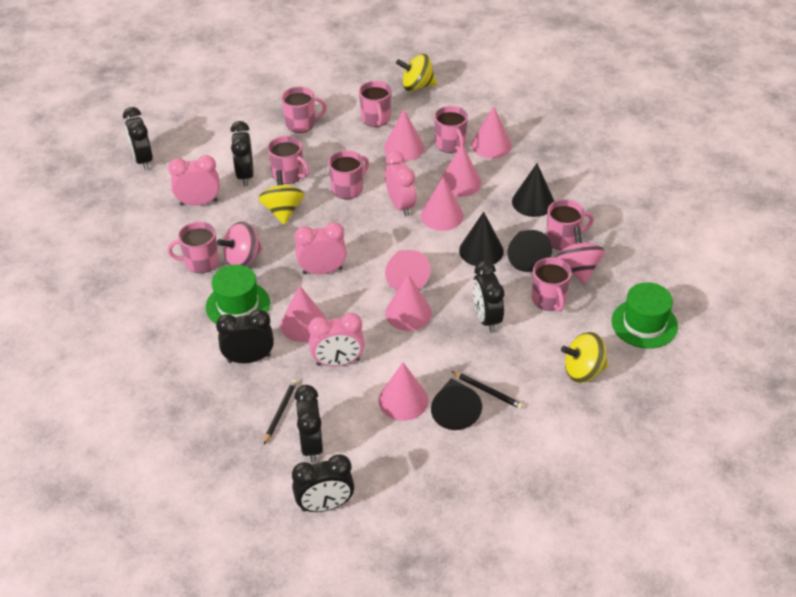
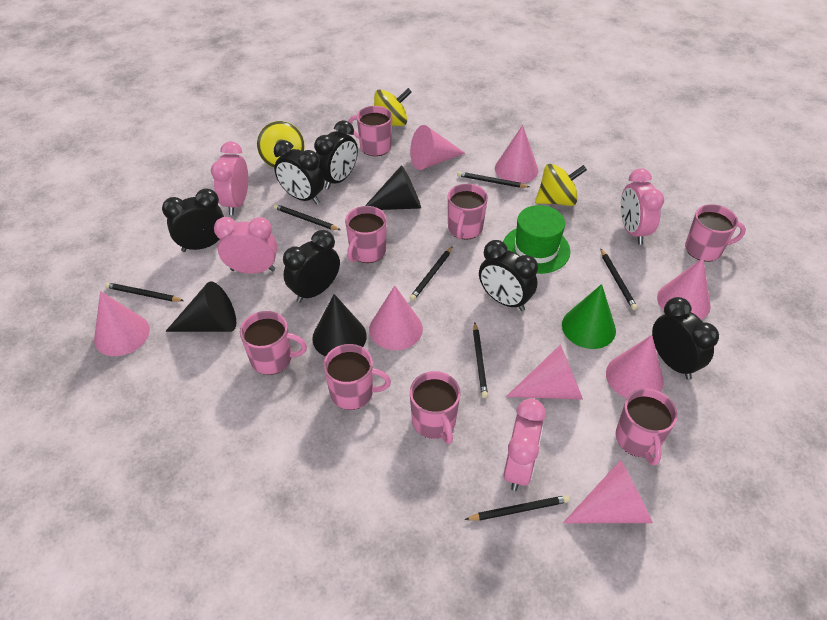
black cone: 4 -> 3
black pencil: 2 -> 7
green cone: 0 -> 1
green hat: 2 -> 1
pink spinning top: 2 -> 0

